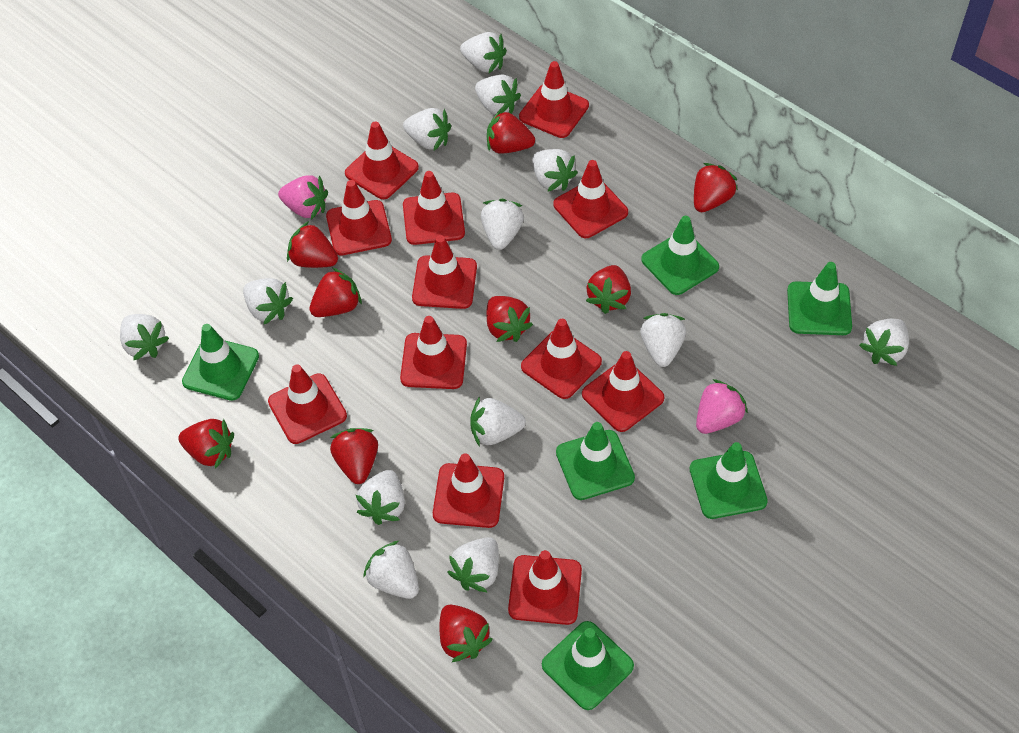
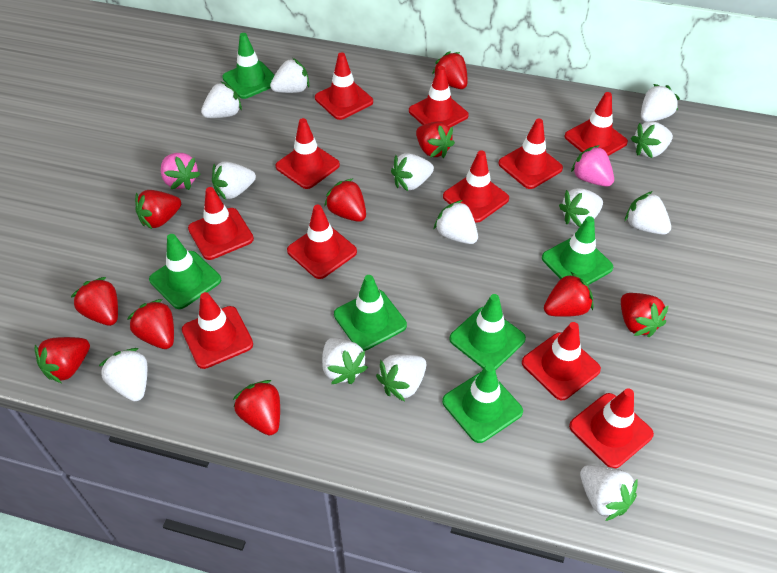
red strawberry: 9 -> 10
red traffic cone: 12 -> 11

